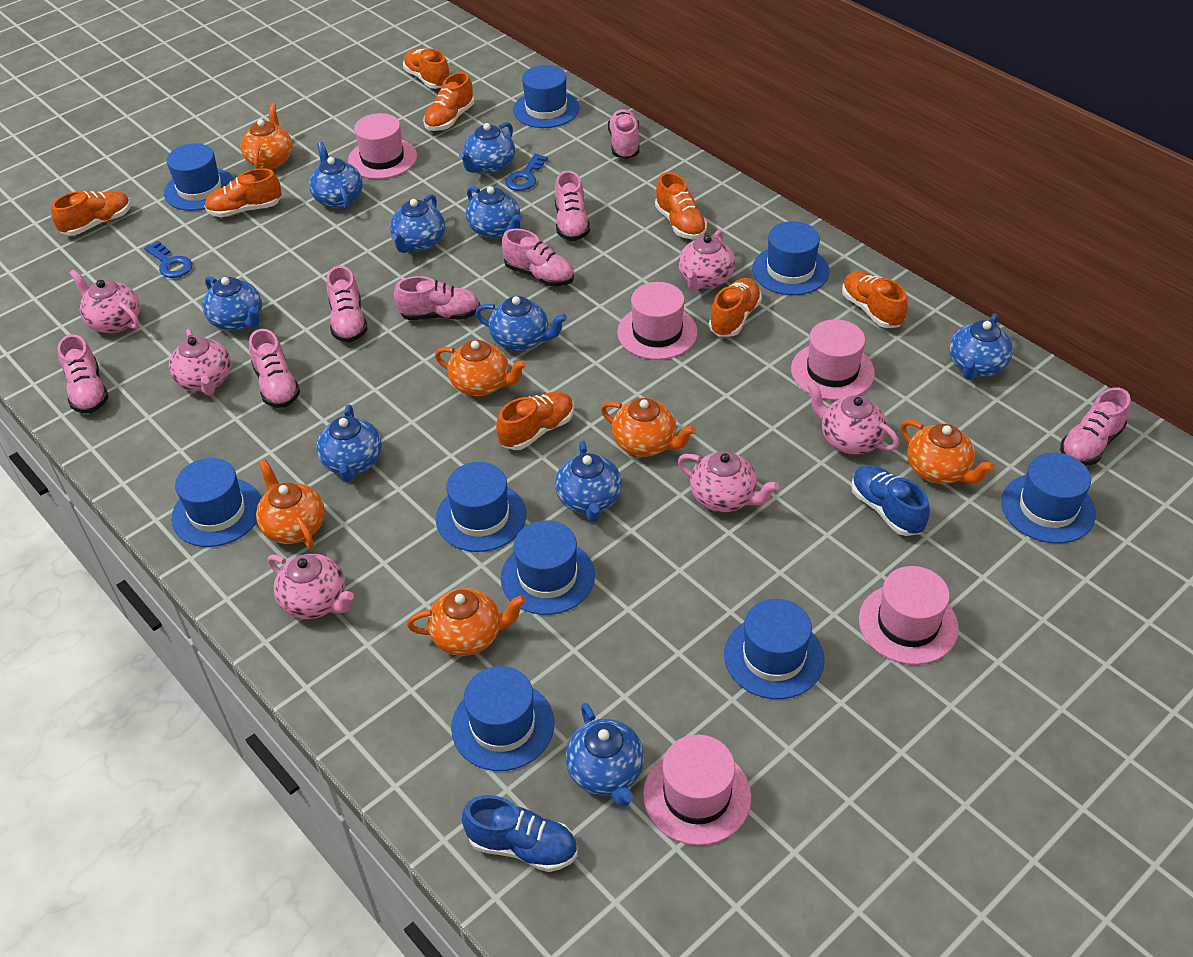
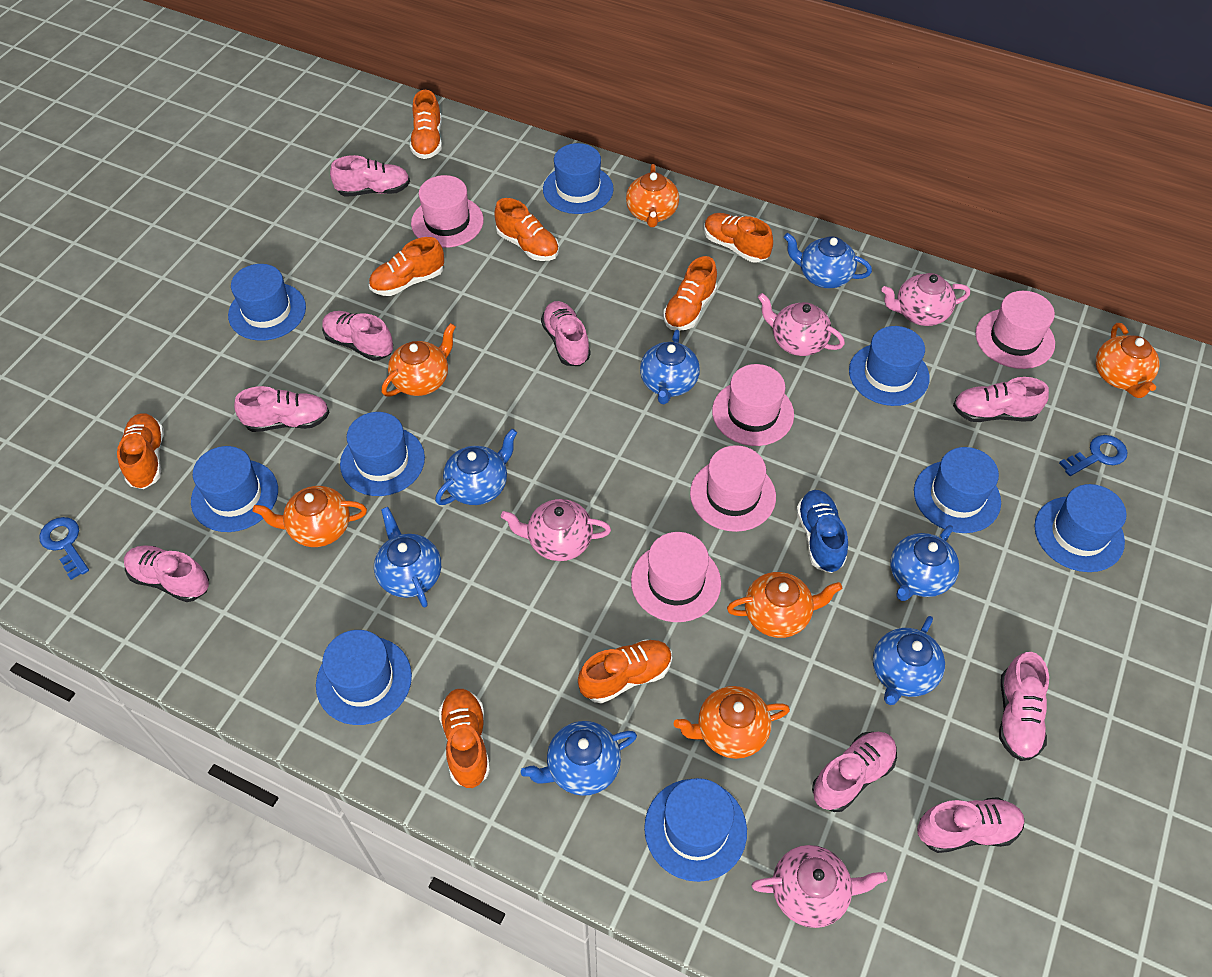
blue shoe: 2 -> 1
blue teapot: 10 -> 7
pink shoe: 8 -> 9
pink teapot: 6 -> 4

